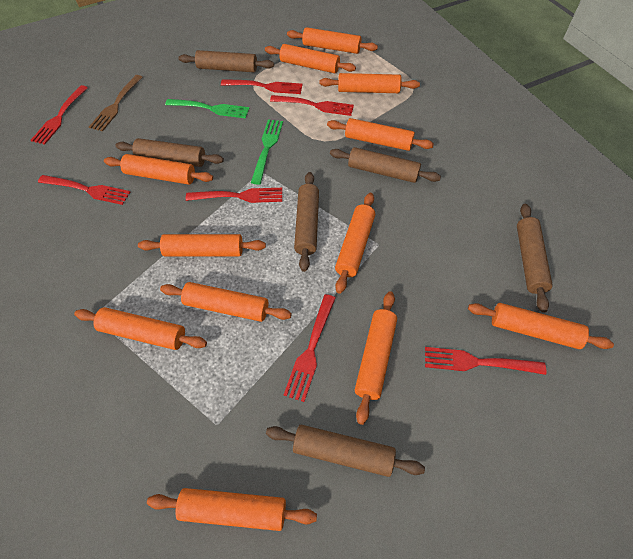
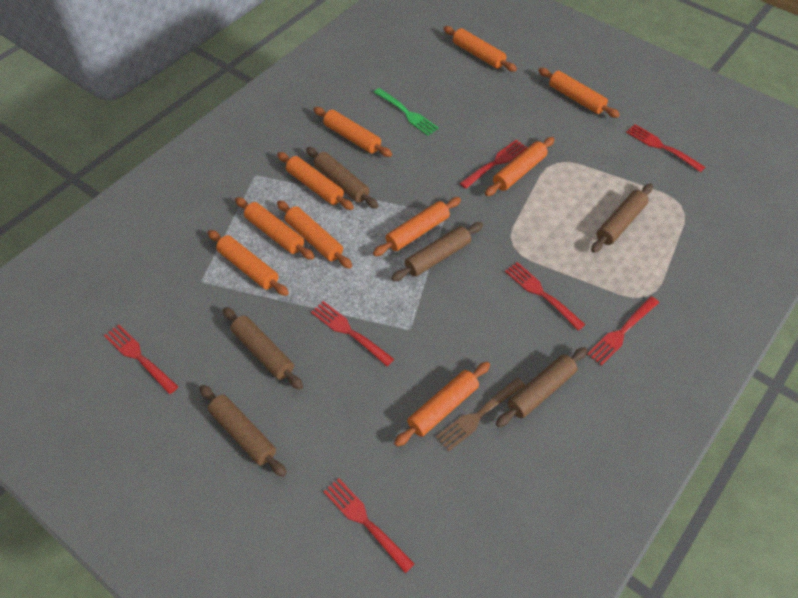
green fork: 2 -> 1
orange rolling pin: 12 -> 10

